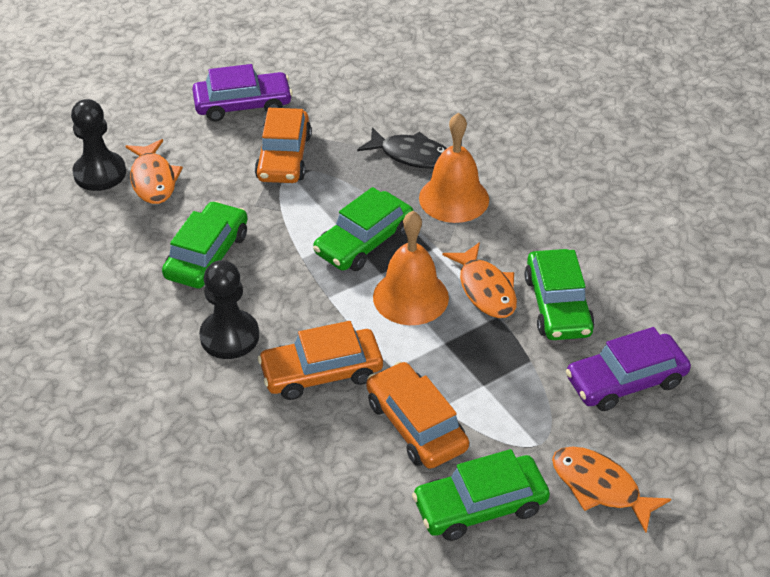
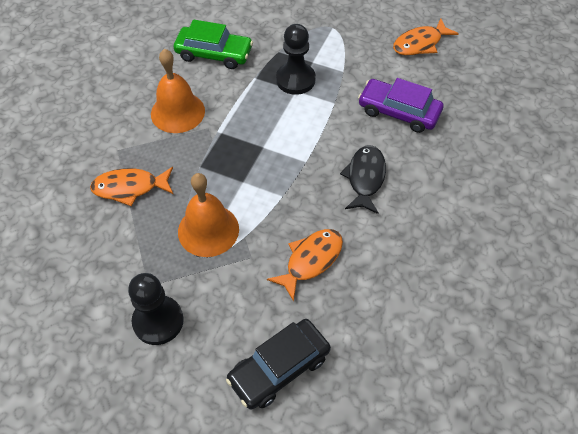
black car: 0 -> 1
green car: 4 -> 1
orange car: 3 -> 0
purple car: 2 -> 1

